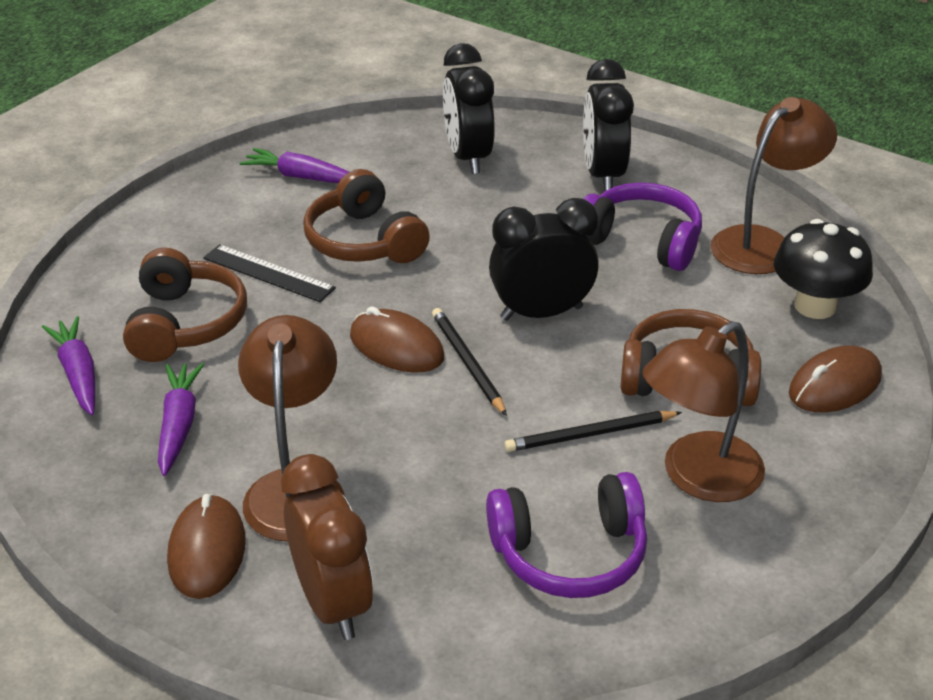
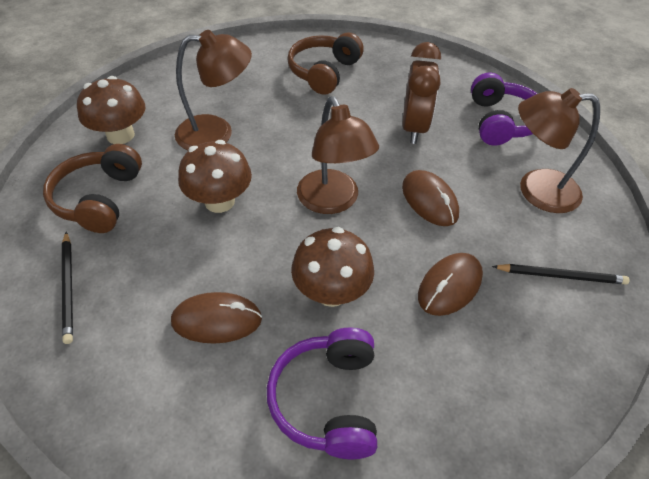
black clock: 3 -> 0
black mushroom: 1 -> 0
black ruler: 1 -> 0
brown headphones: 3 -> 2
brown mushroom: 0 -> 3
purple carrot: 3 -> 0

